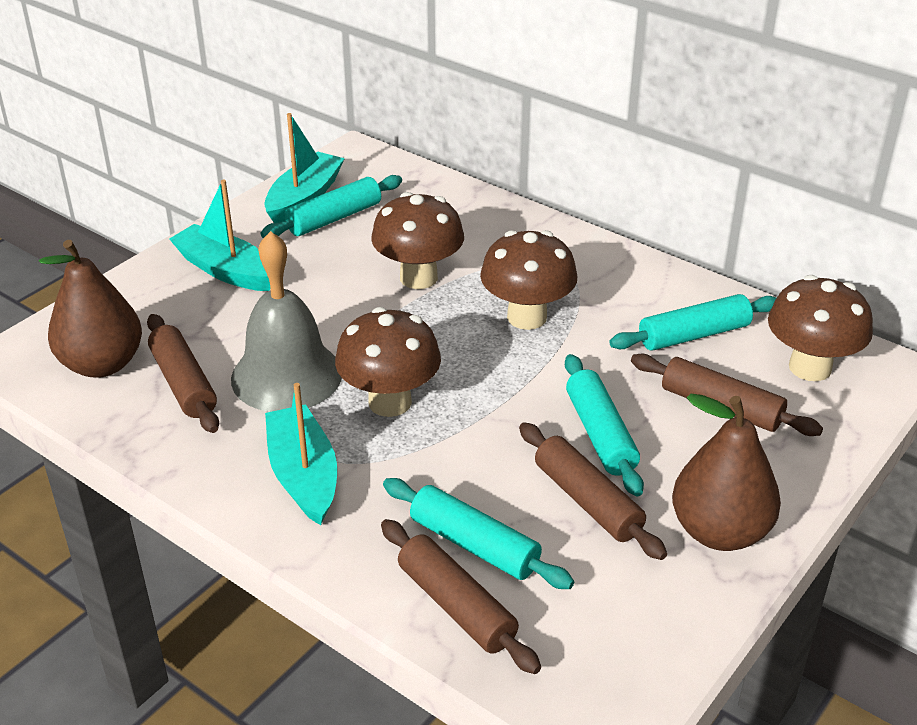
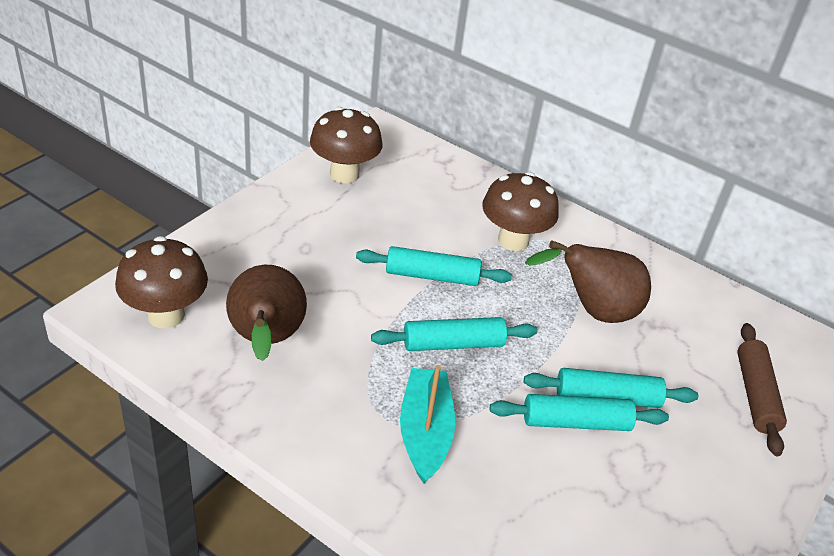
brown mushroom: 4 -> 3
brown rolling pin: 4 -> 1
grey bell: 1 -> 0
turquoise boat: 3 -> 1

